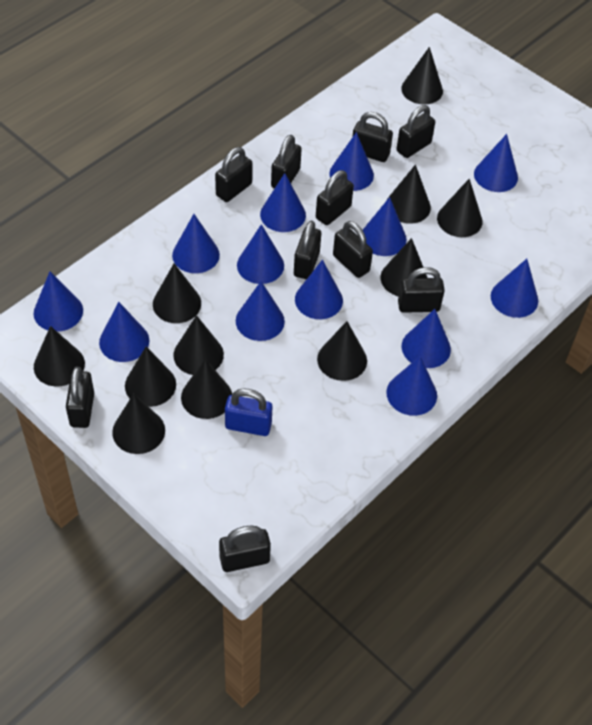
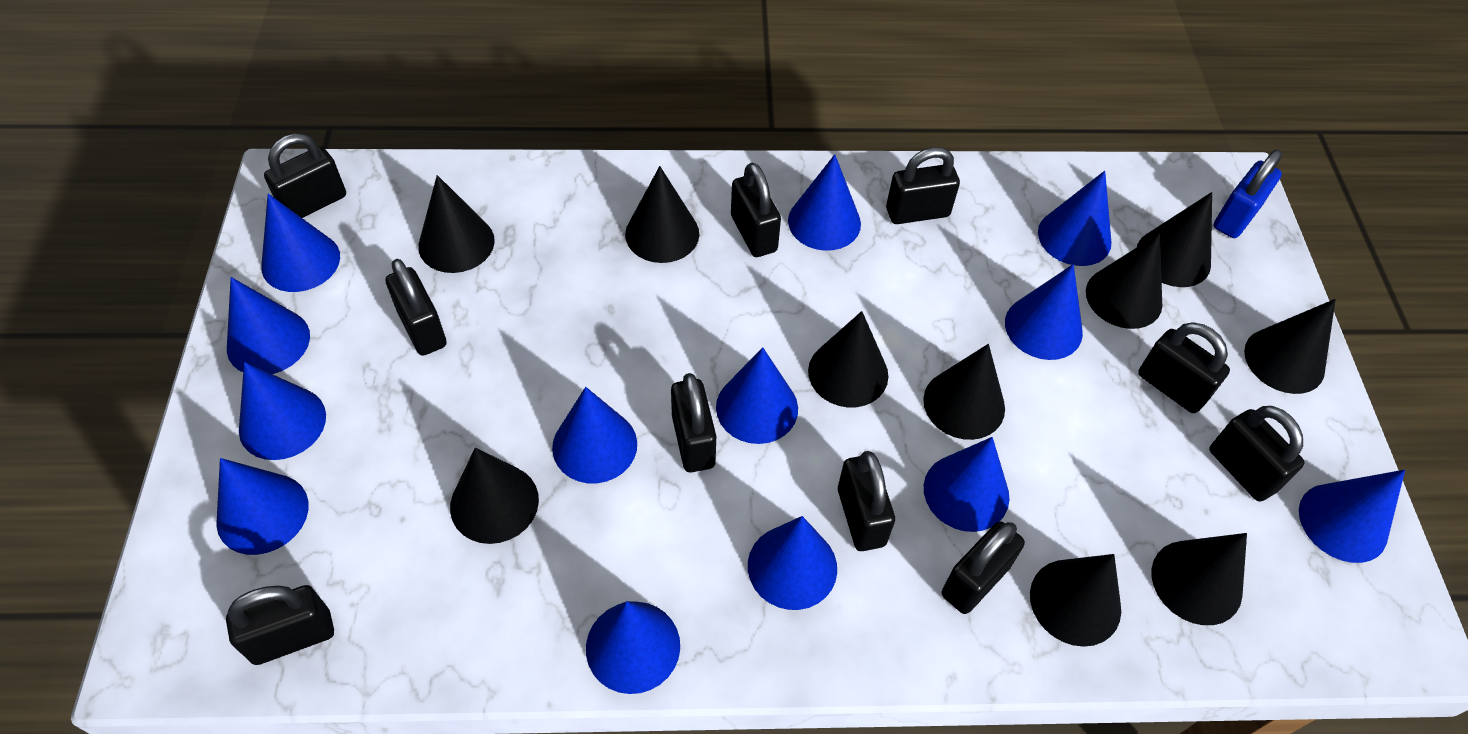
black cone: 11 -> 10

